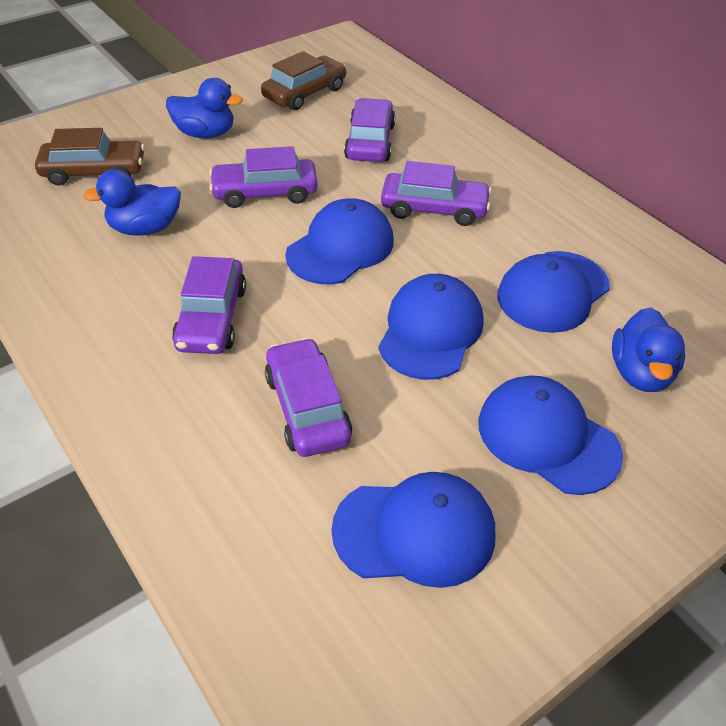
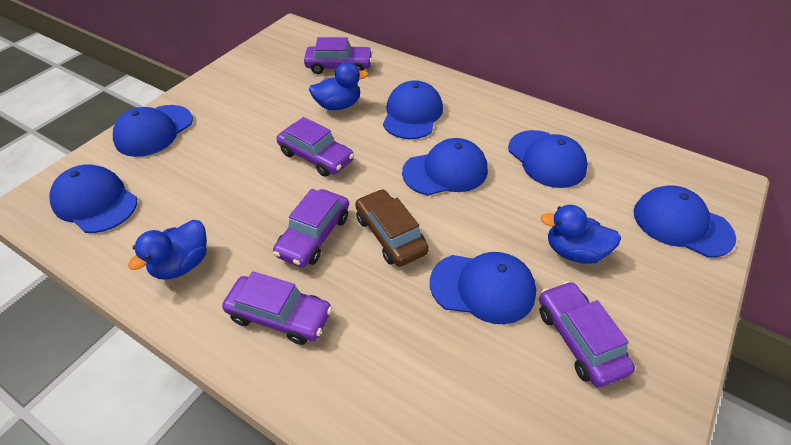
blue cap: 5 -> 7
brown car: 2 -> 1

